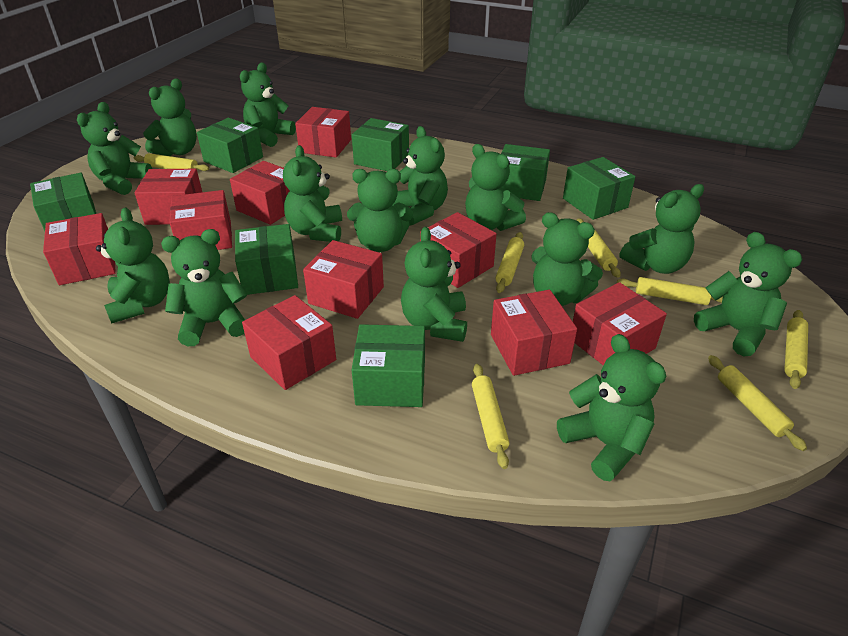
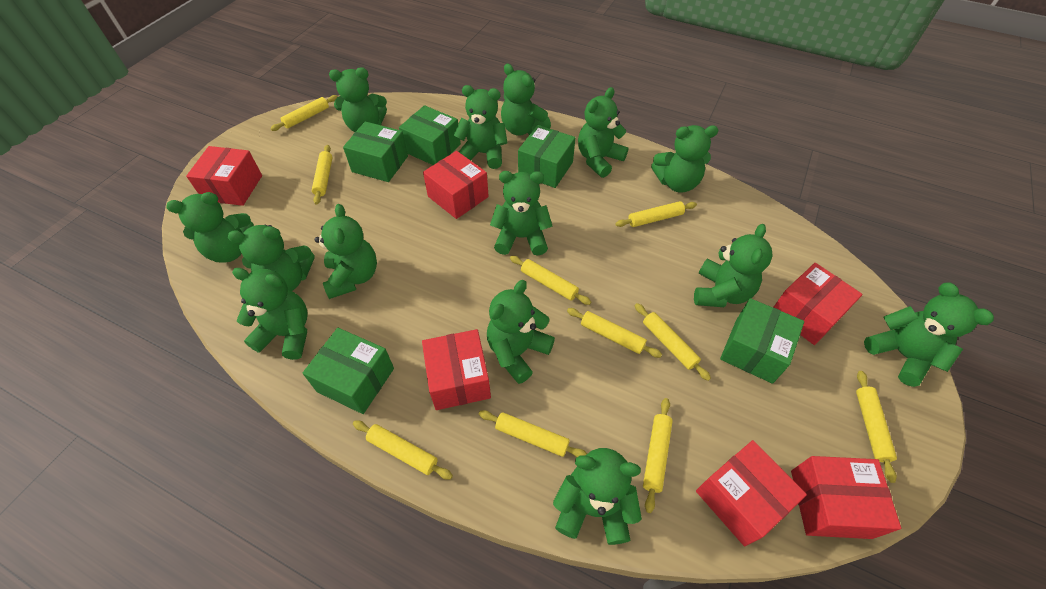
green box: 7 -> 5
red box: 10 -> 6
yellow rolling pin: 7 -> 10

